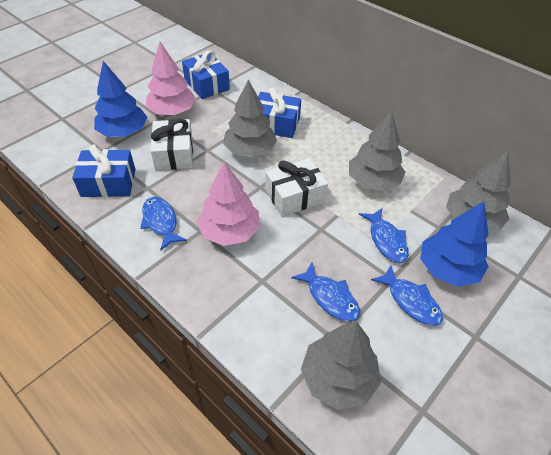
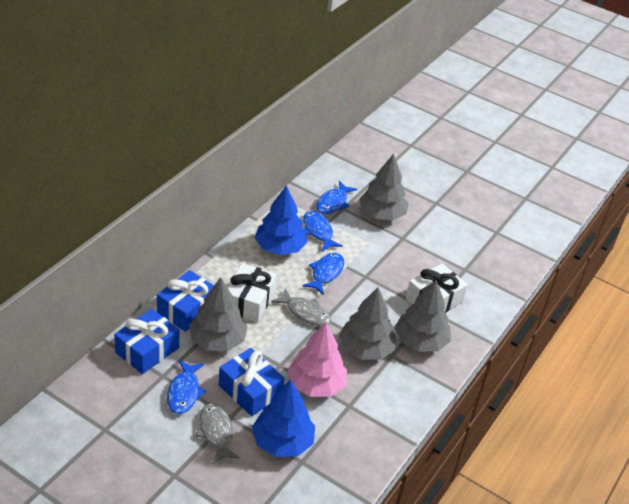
grey fish: 0 -> 2
pink tree: 2 -> 1

